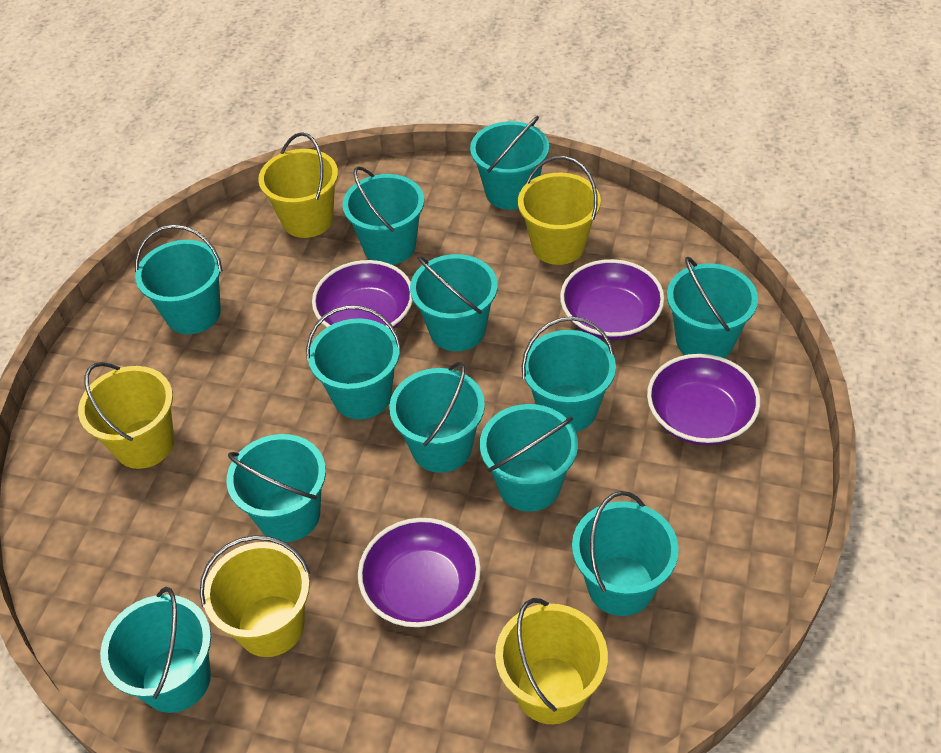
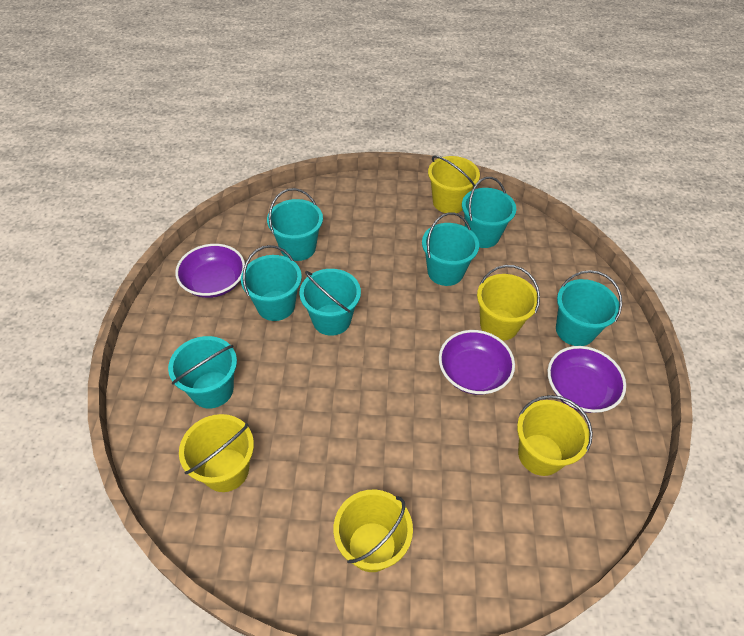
purple bowl: 4 -> 3
turquoise bucket: 12 -> 7

